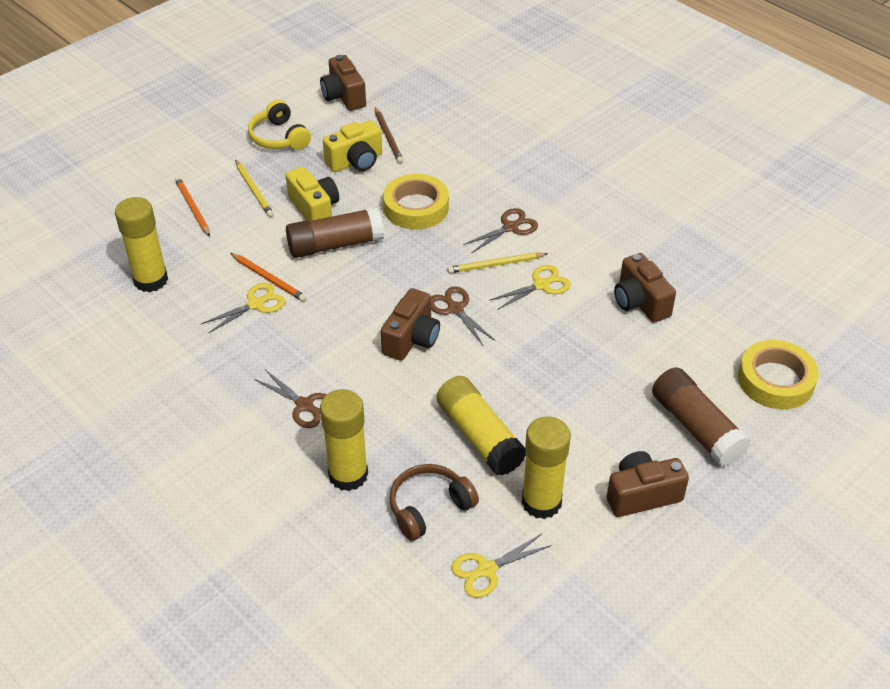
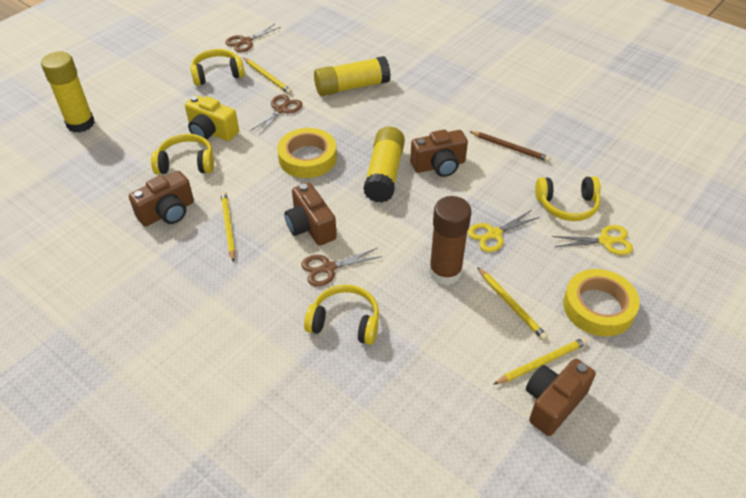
brown glue stick: 2 -> 1
brown headphones: 1 -> 0
orange pencil: 2 -> 0
yellow camera: 2 -> 1
yellow glue stick: 4 -> 3
yellow headphones: 1 -> 4
yellow pencil: 2 -> 4
yellow scissors: 3 -> 2

